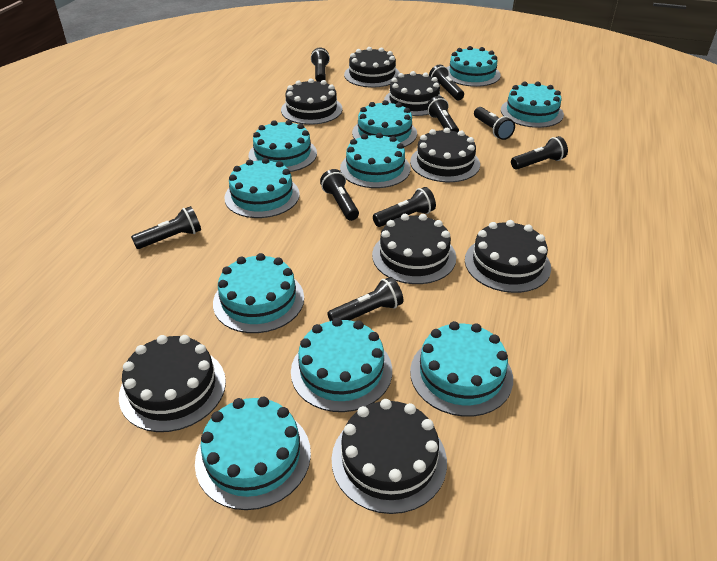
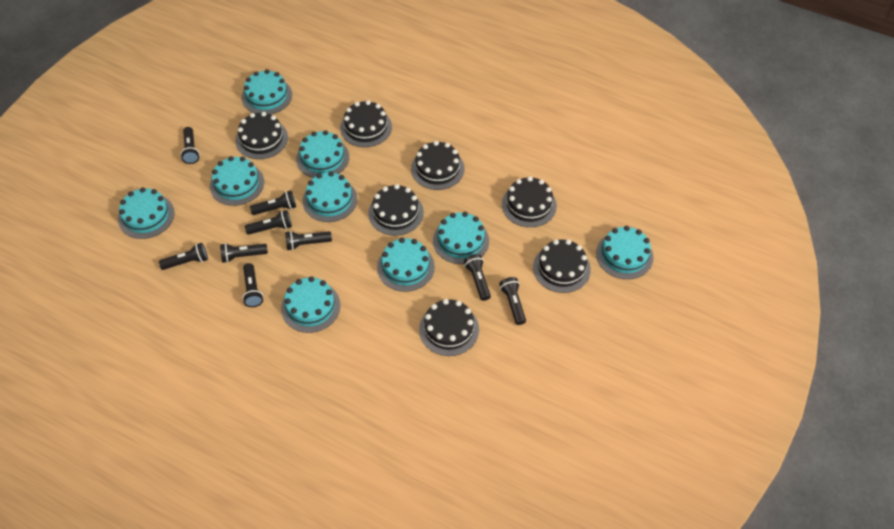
black cake: 8 -> 7
turquoise cake: 10 -> 9

